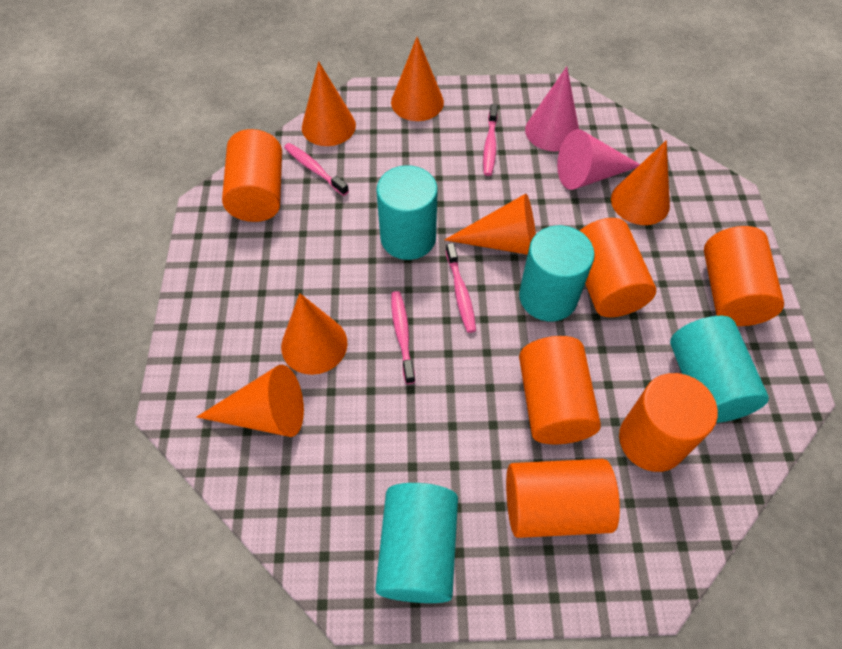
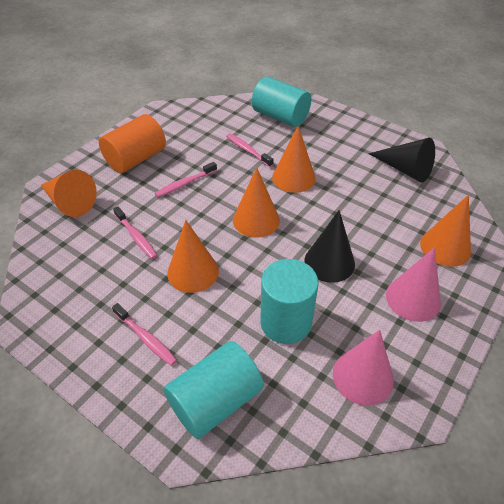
black cone: 0 -> 2
orange cone: 6 -> 5
orange cylinder: 6 -> 1
turquoise cylinder: 4 -> 3

